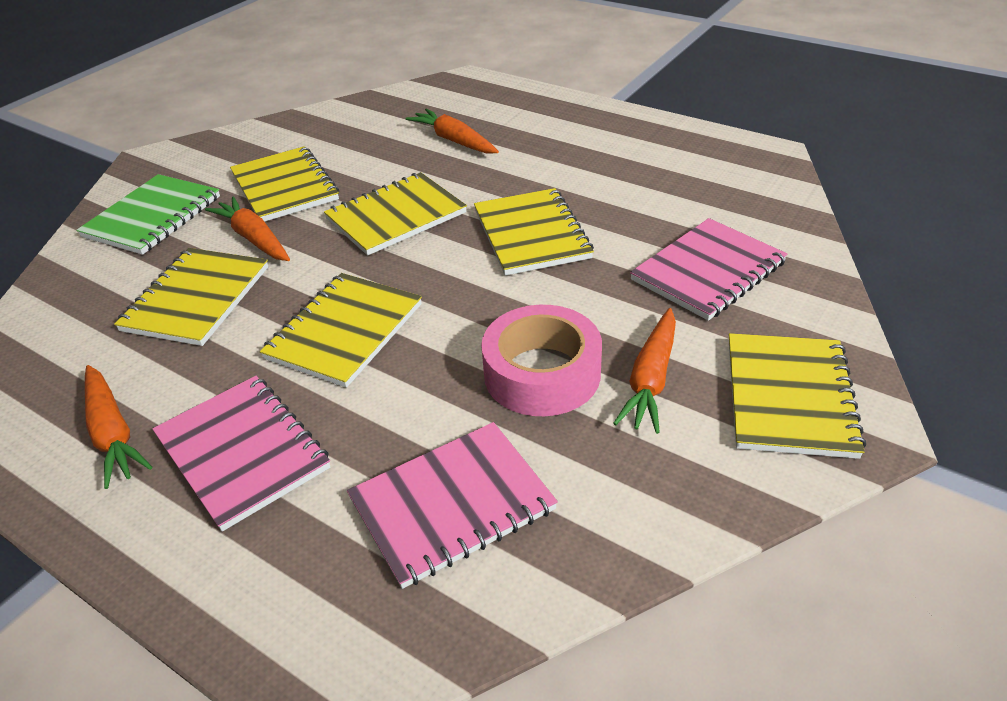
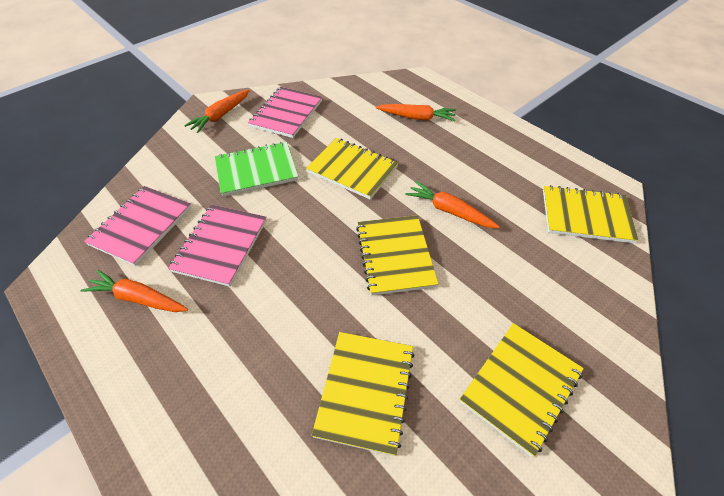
pink tape: 1 -> 0
yellow notebook: 6 -> 5

